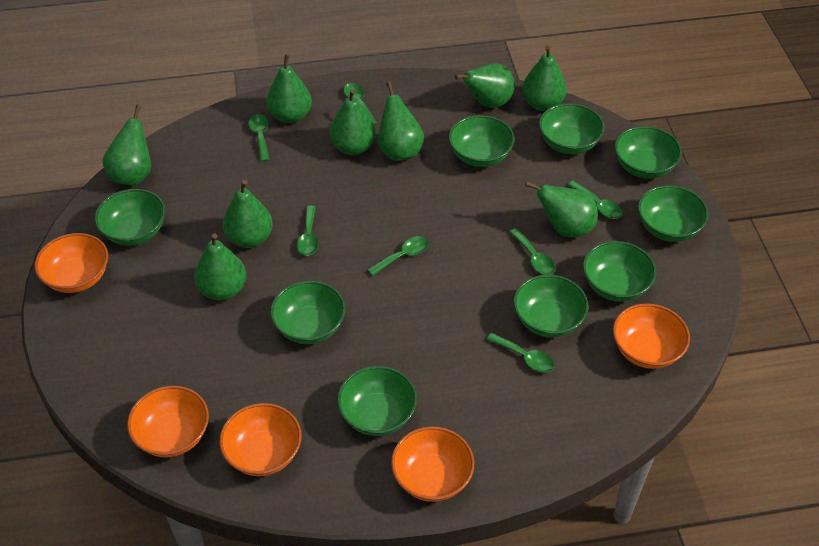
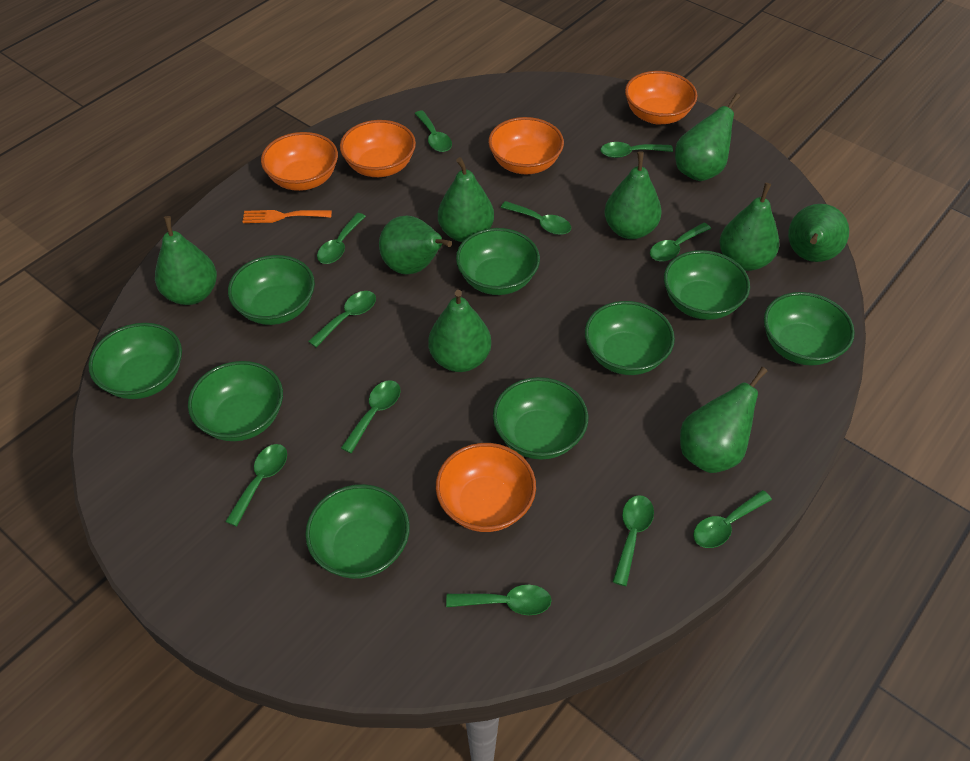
green spoon: 7 -> 11
orange fork: 0 -> 1

